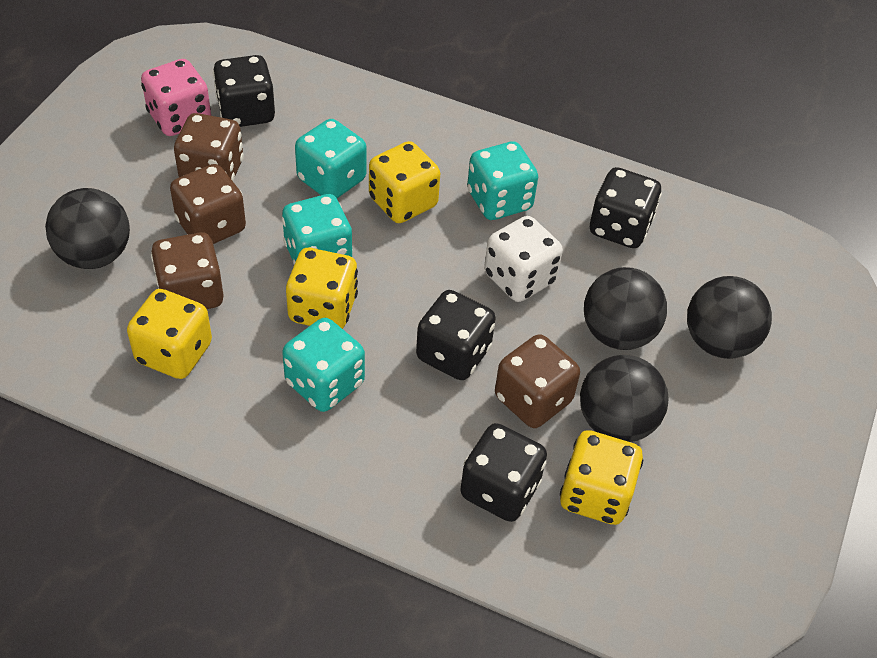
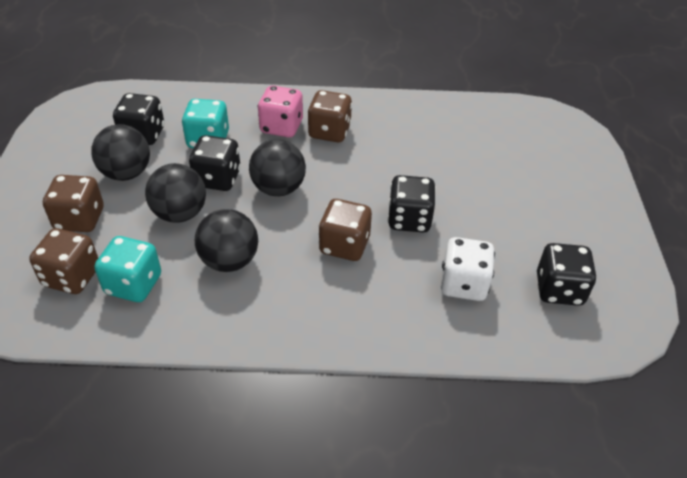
turquoise dice: 4 -> 2
yellow dice: 4 -> 0

